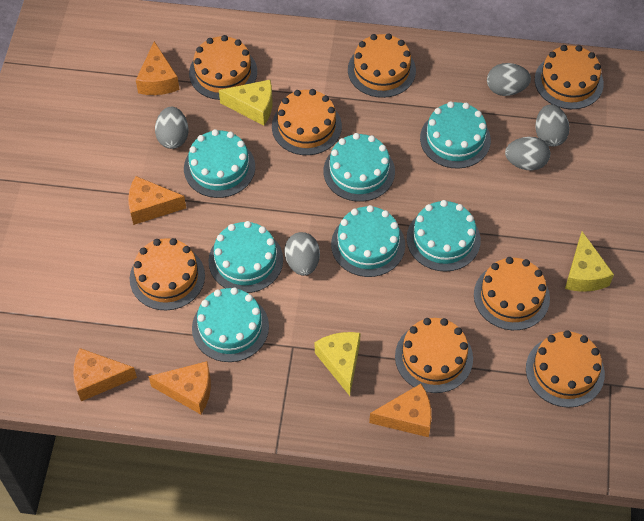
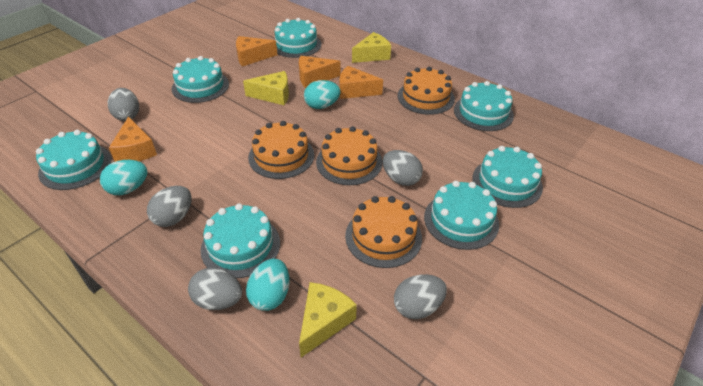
orange cake: 8 -> 4
orange cheese: 5 -> 4
turquoise egg: 0 -> 3

